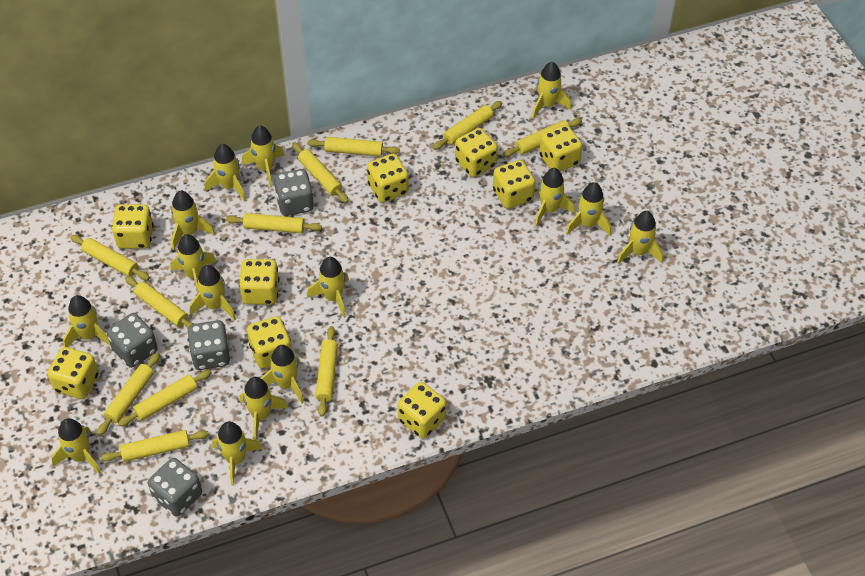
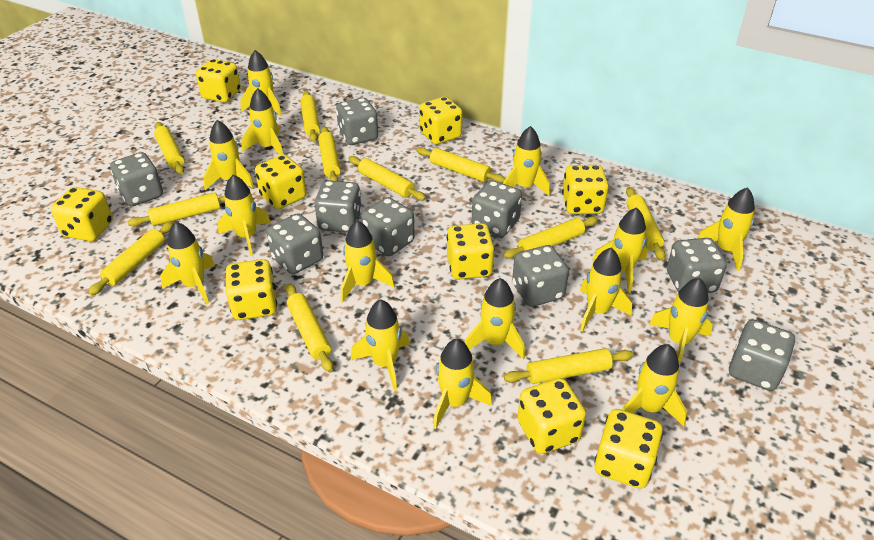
grey dice: 4 -> 9

